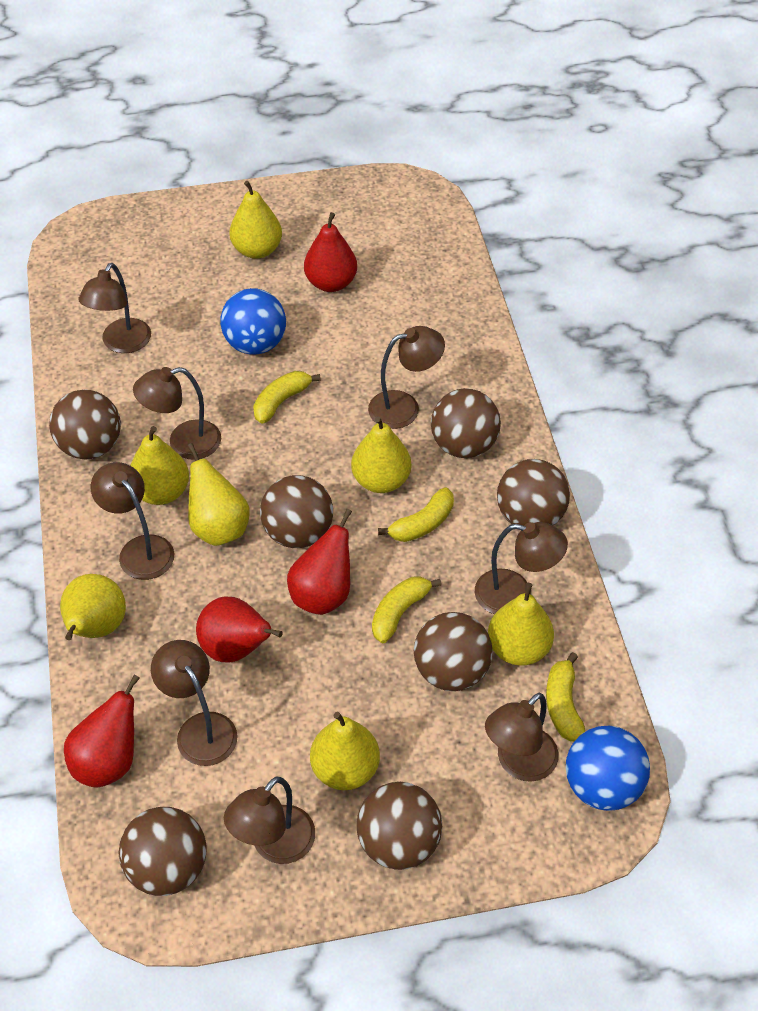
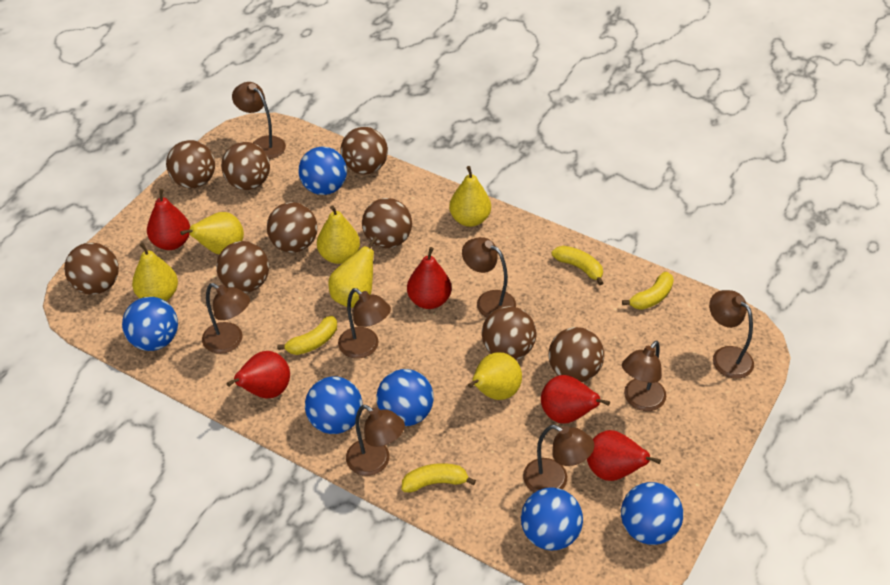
blue ball: 2 -> 6
brown ball: 7 -> 9
red pear: 4 -> 5
yellow pear: 7 -> 6

